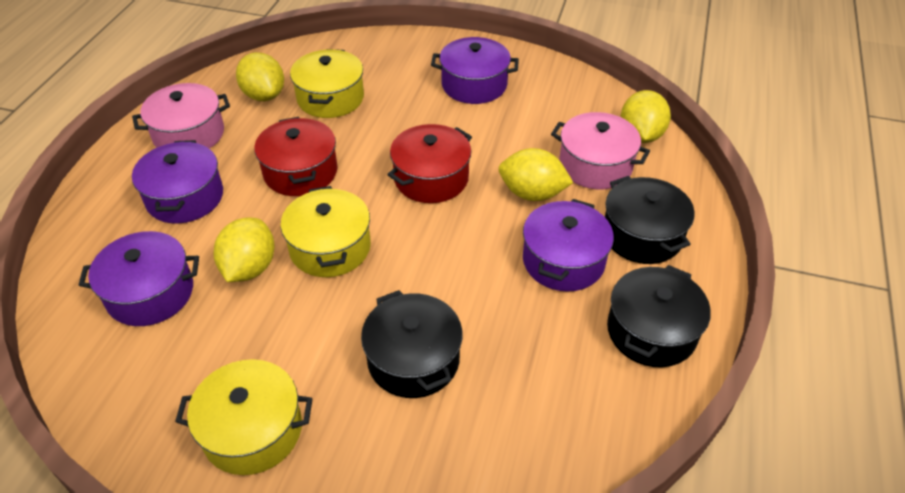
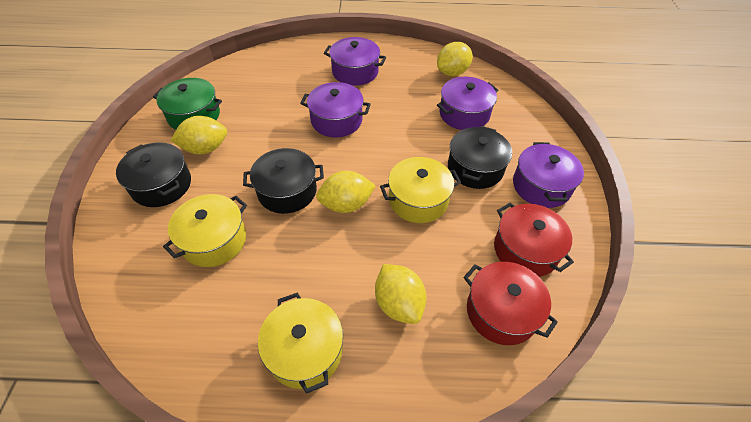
green pot: 0 -> 1
pink pot: 2 -> 0

